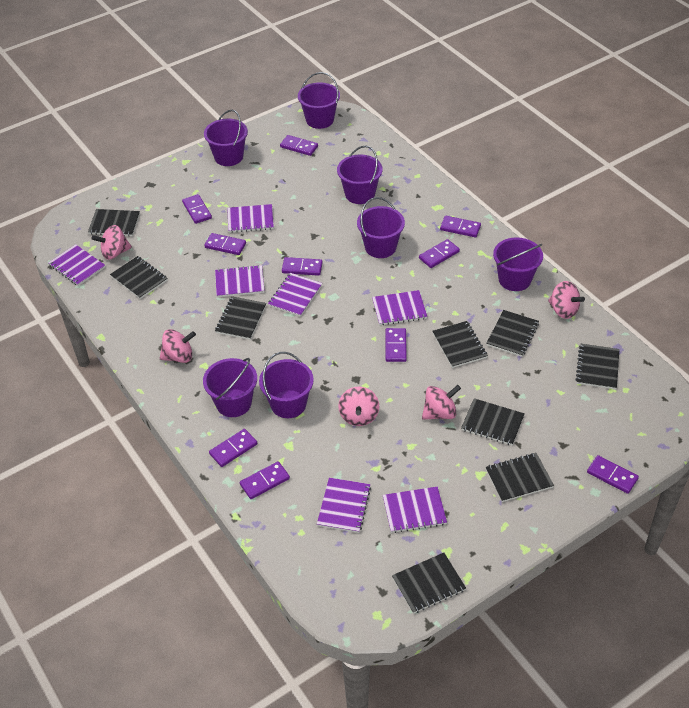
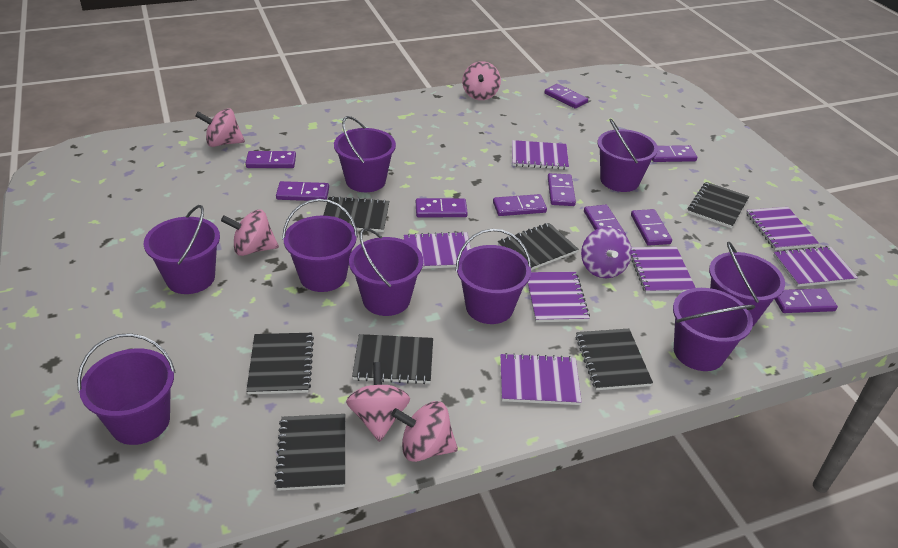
black notebook: 9 -> 7
purple bucket: 7 -> 9
purple spinning top: 0 -> 1

